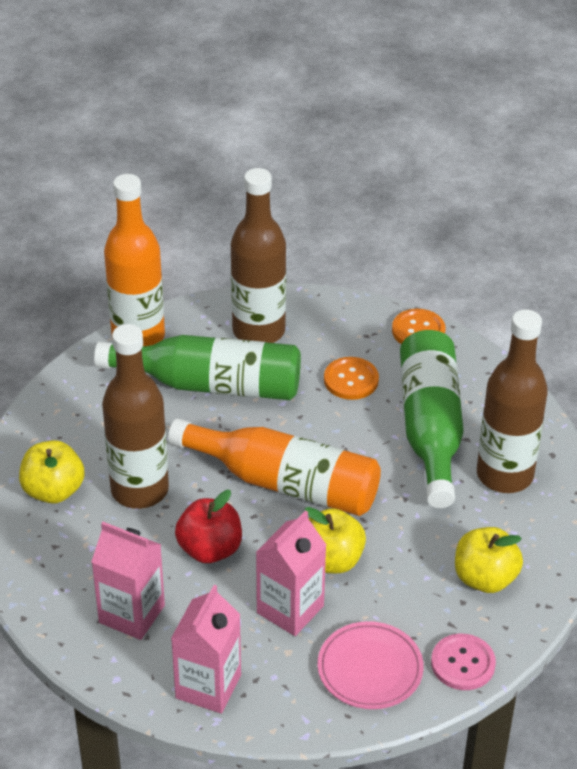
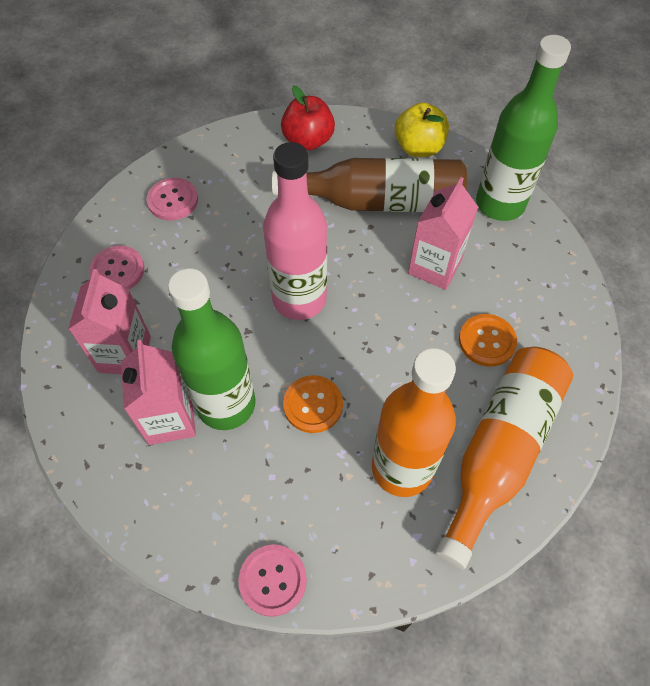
brown bottle: 3 -> 1
pink bottle: 0 -> 1
pink button: 1 -> 3
pink plate: 1 -> 0
yellow apple: 3 -> 1

